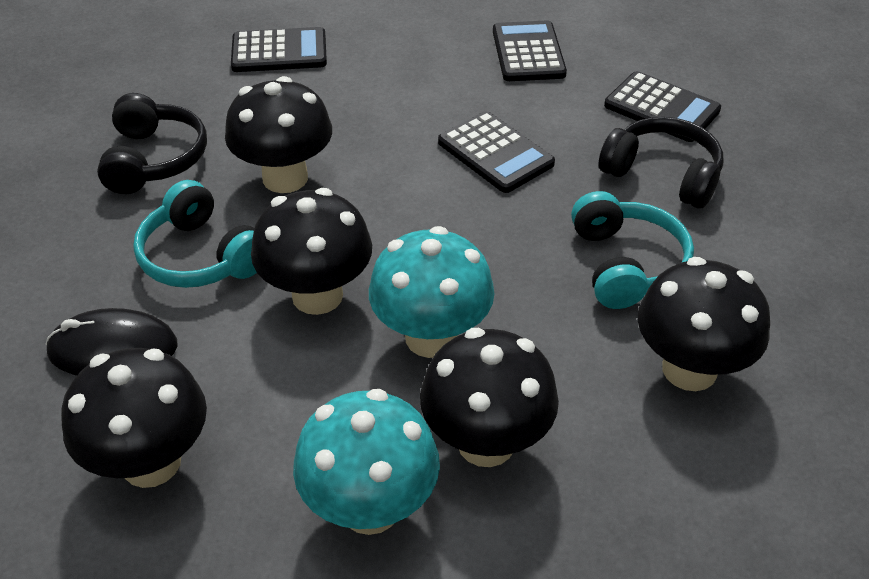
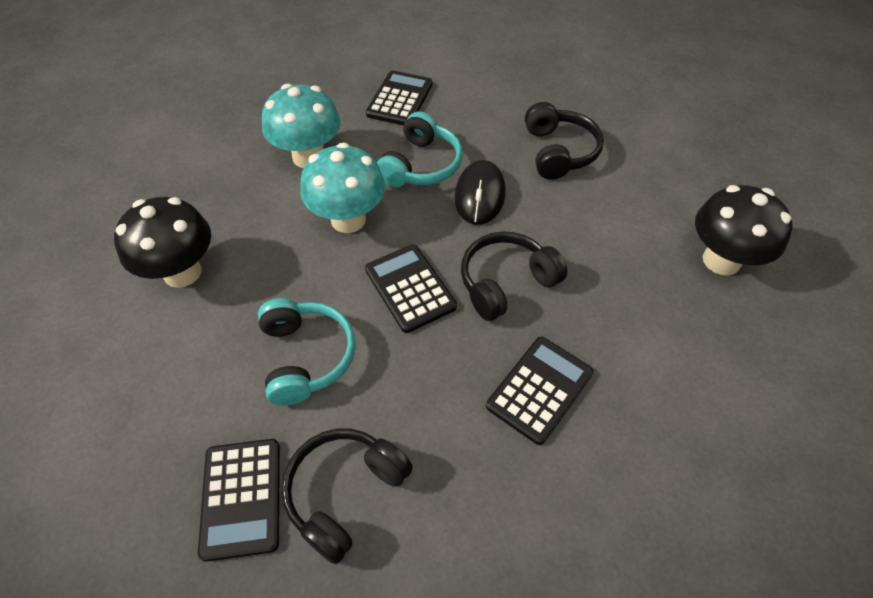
black headphones: 2 -> 3
black mushroom: 5 -> 2

